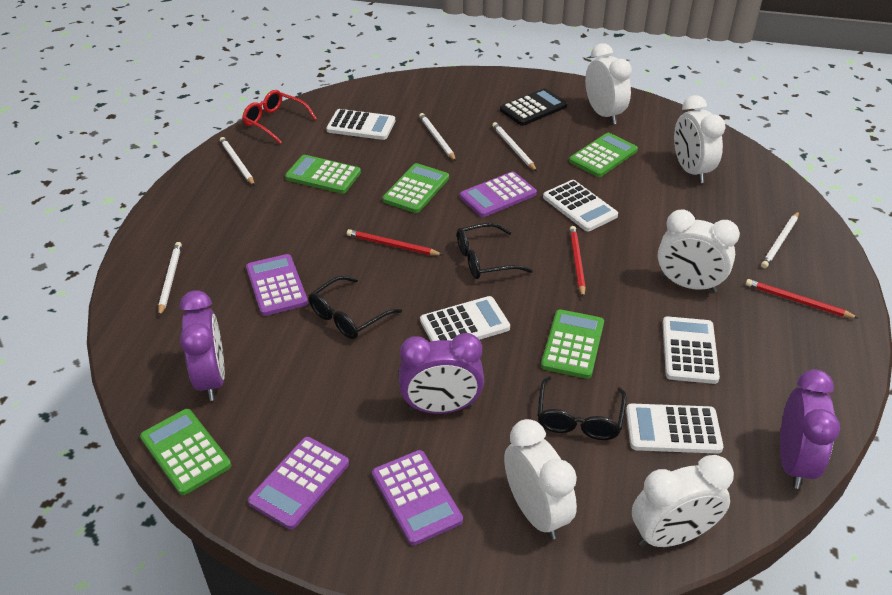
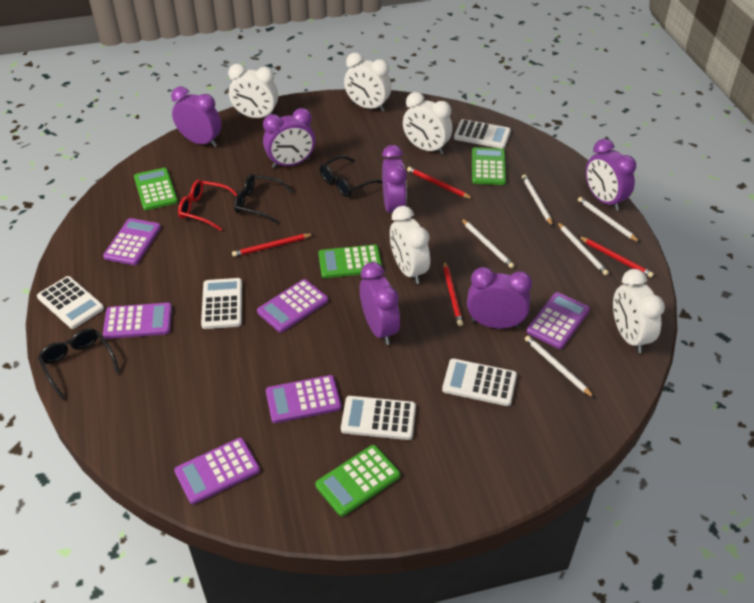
black calculator: 1 -> 0
green calculator: 5 -> 4
purple calculator: 4 -> 6
purple clock: 3 -> 6
red pencil: 3 -> 4

